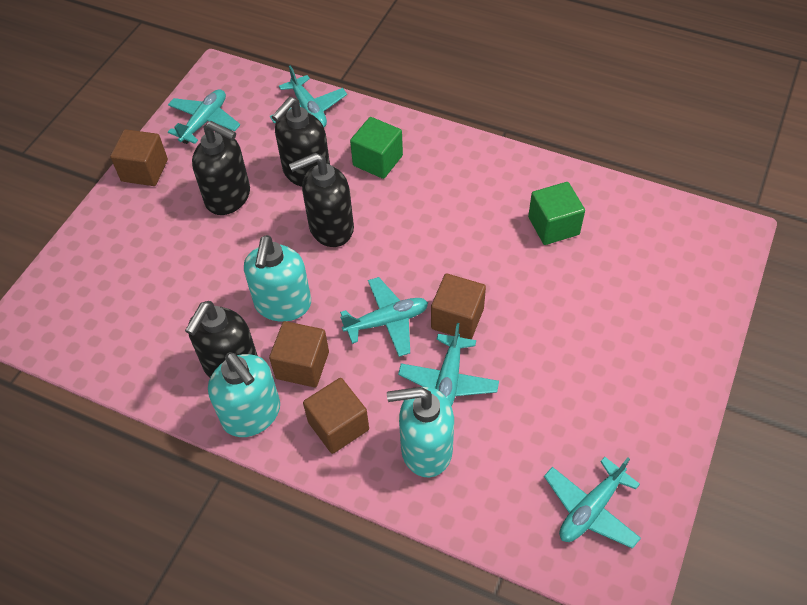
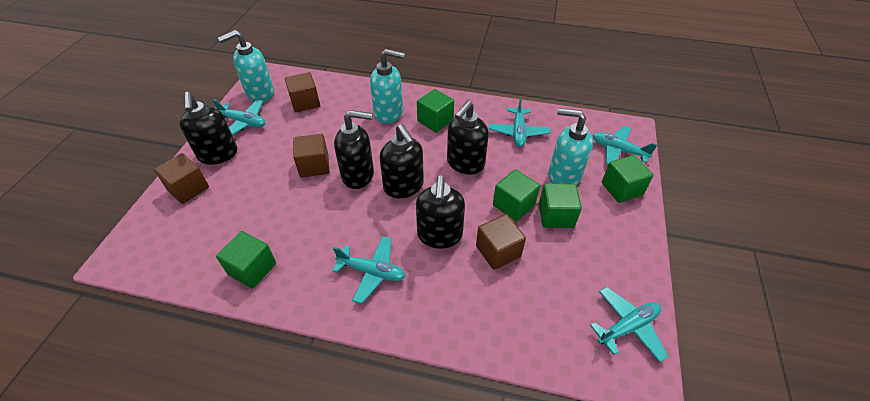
black soap dispenser: 4 -> 5
green cube: 2 -> 5

